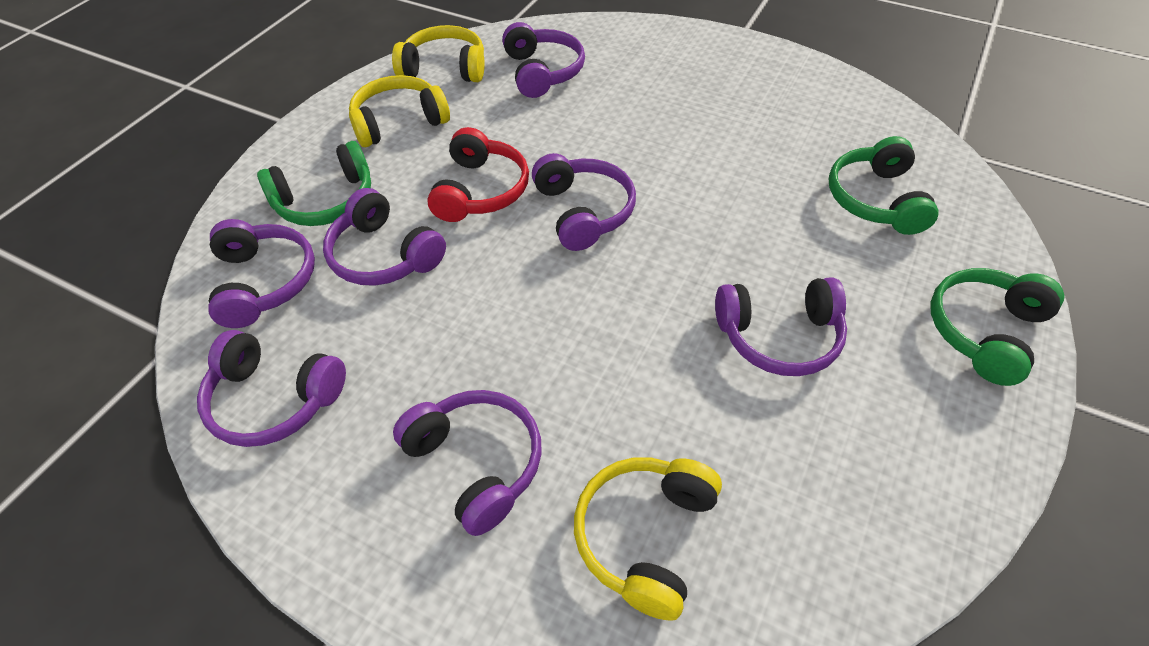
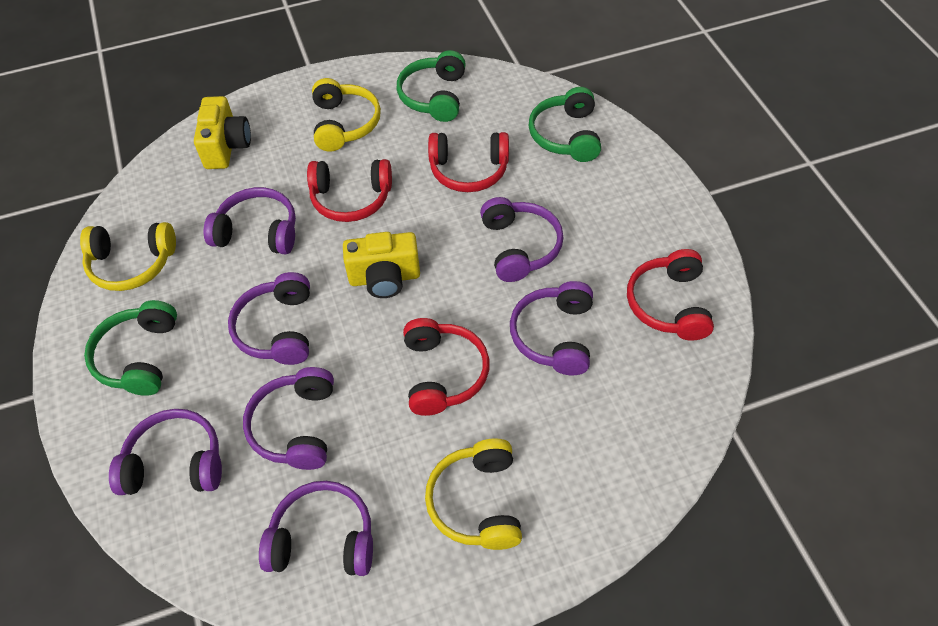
red headphones: 1 -> 4
yellow camera: 0 -> 2

